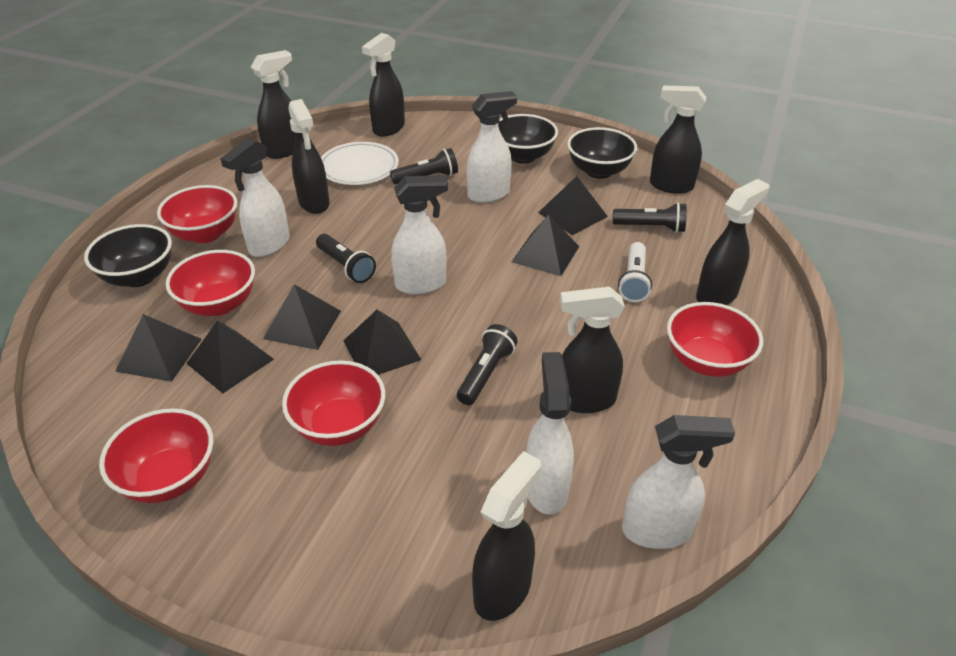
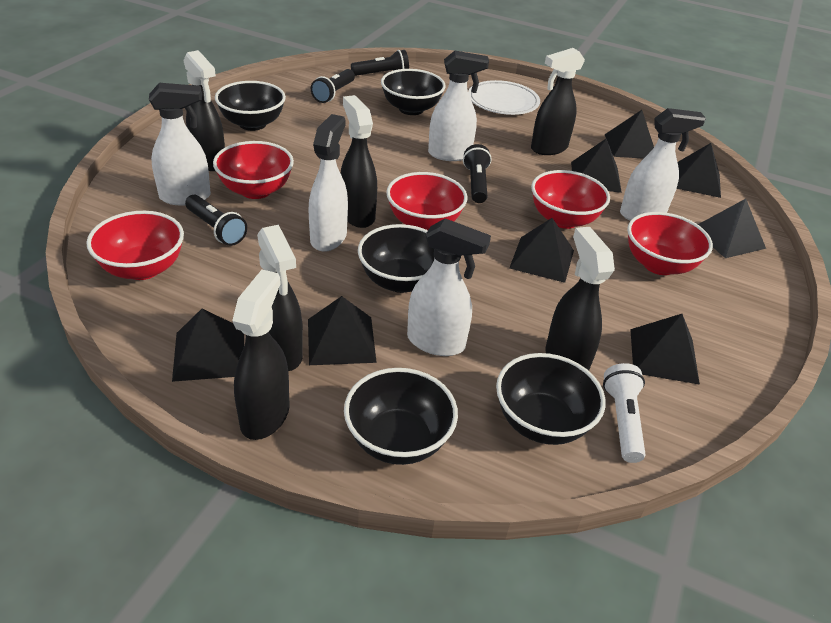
black bowl: 3 -> 5
black pyramid: 6 -> 8
black spray bottle: 7 -> 6

